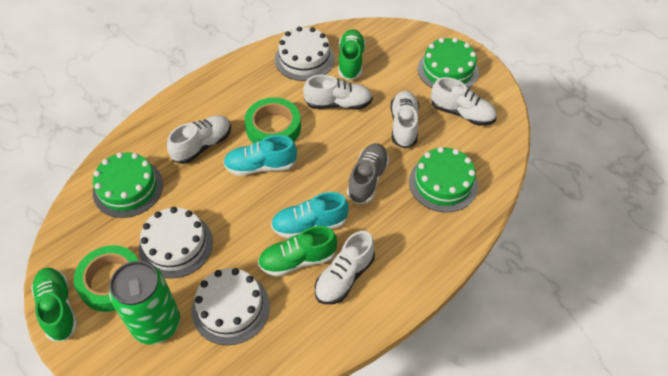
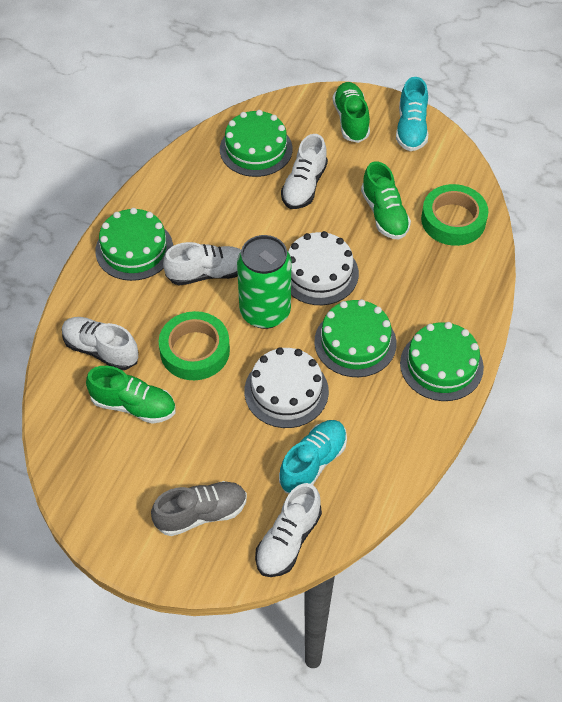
green cake: 3 -> 4
white cake: 3 -> 2
white shoe: 5 -> 4

